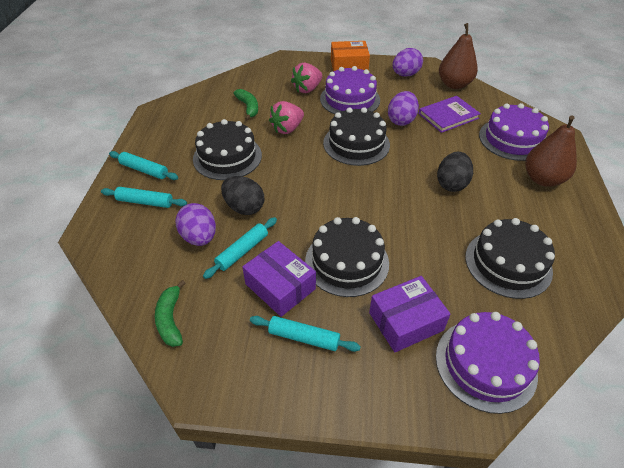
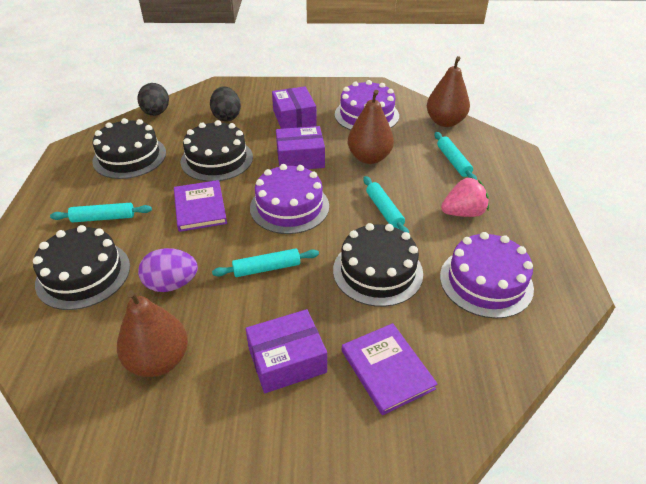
brown pear: 2 -> 3
green banana: 2 -> 0
orange box: 1 -> 0
pink strawberry: 2 -> 1
purple book: 1 -> 2
purple box: 2 -> 3
purple egg: 3 -> 1

